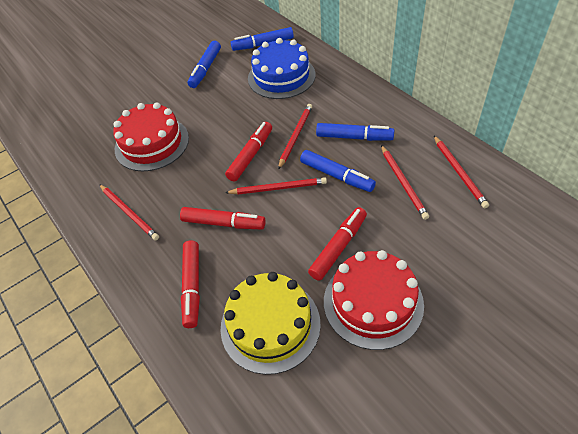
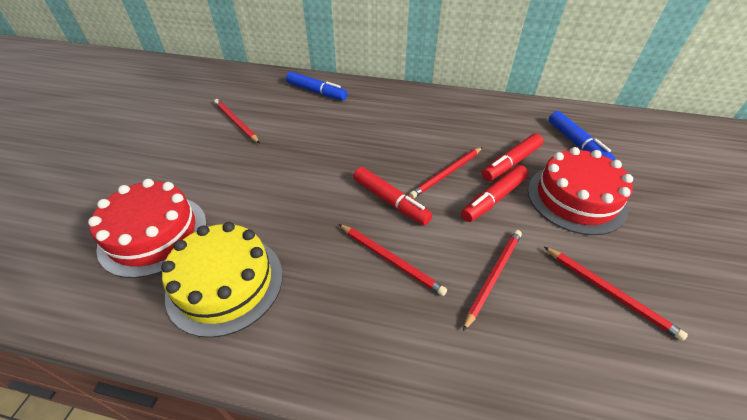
blue cake: 1 -> 0
blue marker: 4 -> 2
red marker: 4 -> 3

